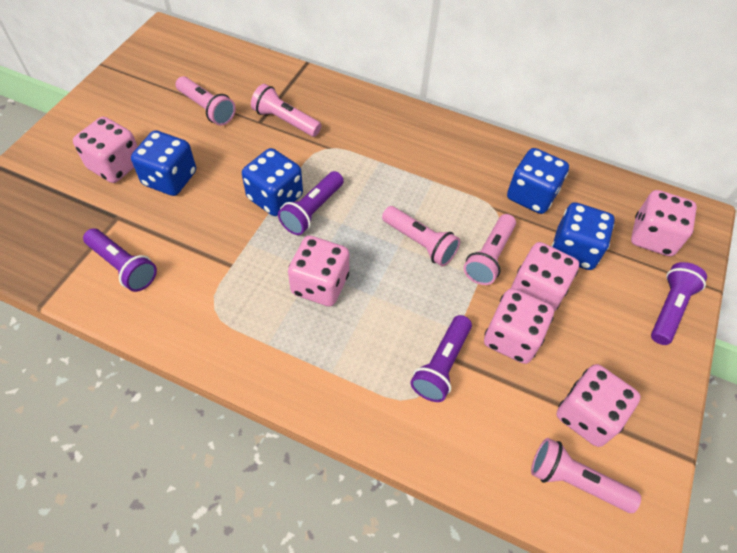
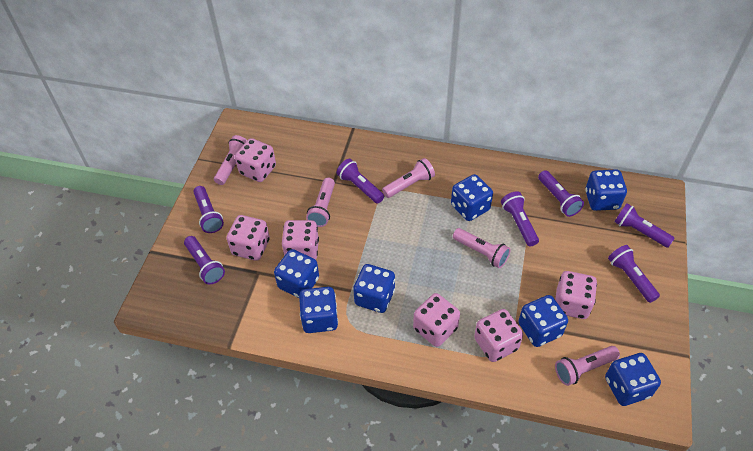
blue dice: 4 -> 7
purple flashlight: 4 -> 7

